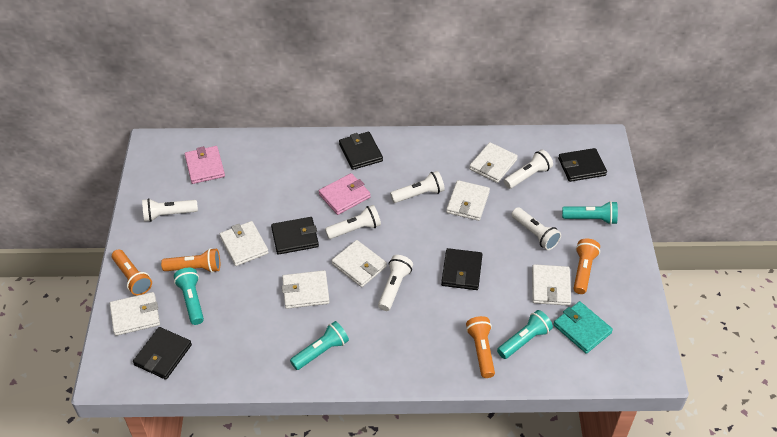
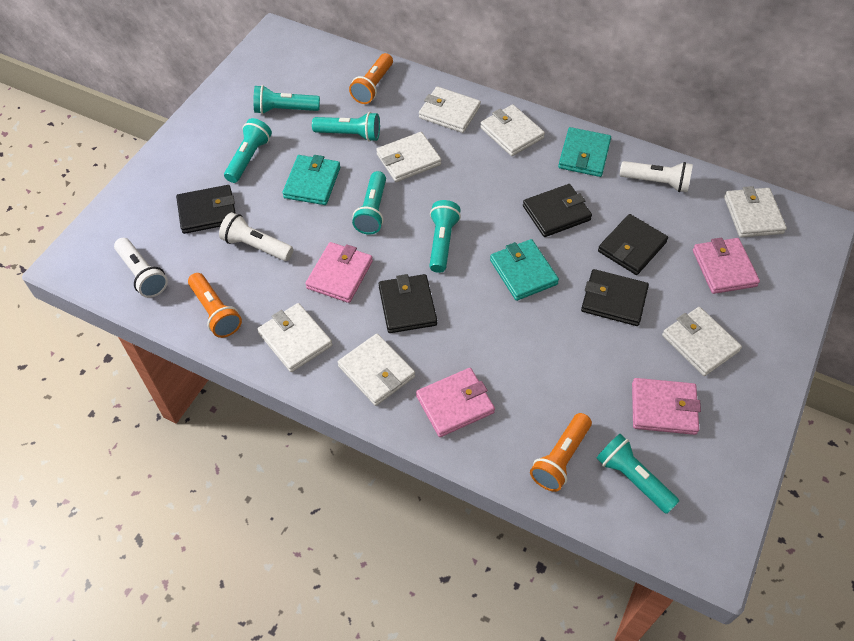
orange flashlight: 4 -> 3
pink wallet: 2 -> 4
turquoise flashlight: 4 -> 6
turquoise wallet: 1 -> 3
white flashlight: 6 -> 3

